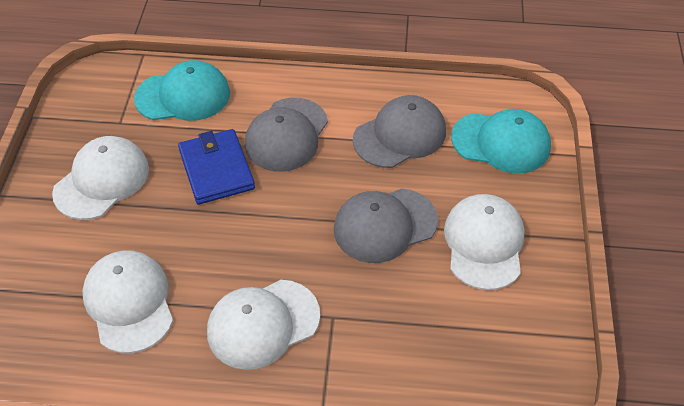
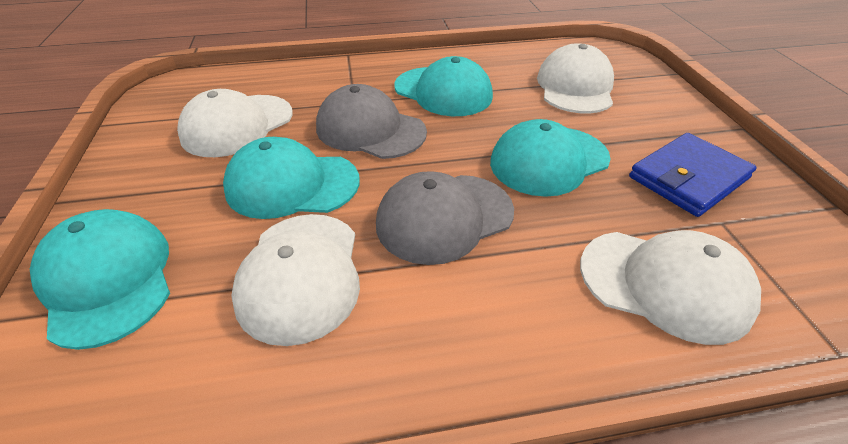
grey cap: 3 -> 2
turquoise cap: 2 -> 4

